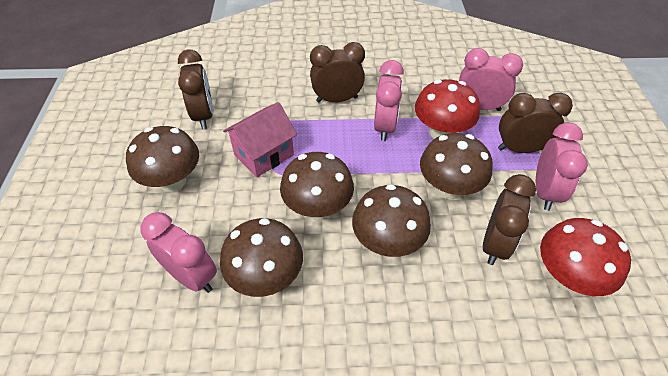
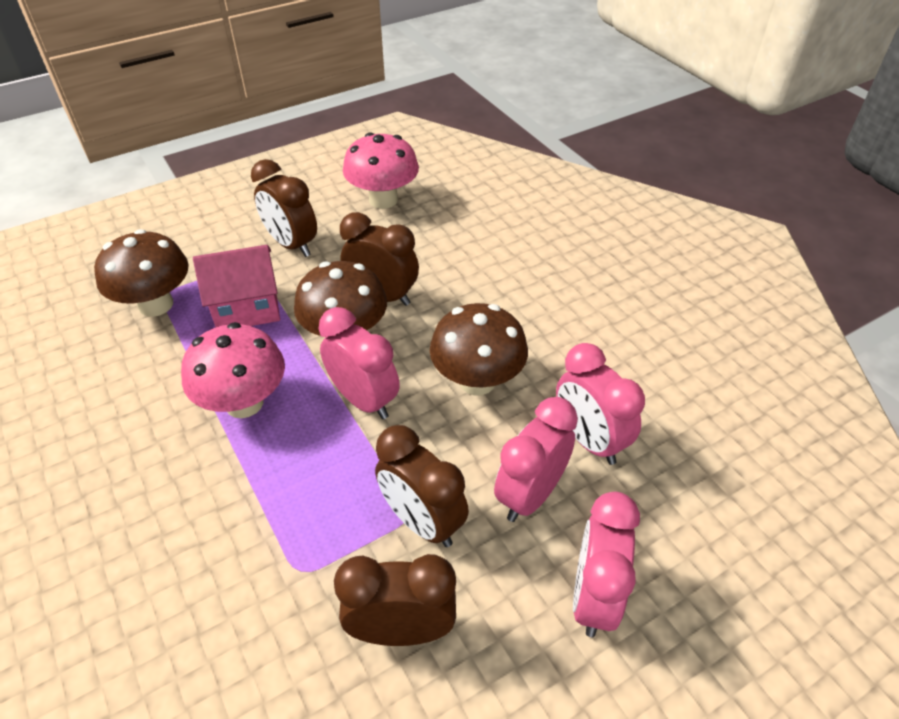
brown mushroom: 5 -> 3
pink mushroom: 0 -> 2
red mushroom: 2 -> 0

